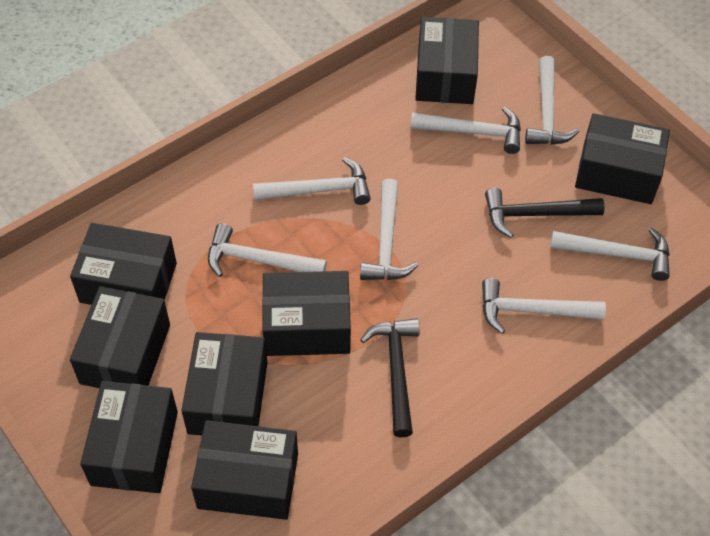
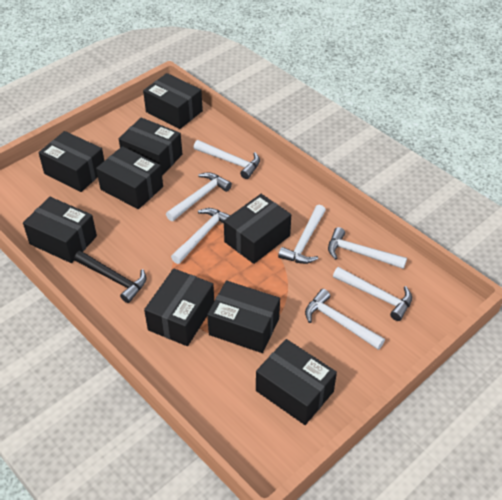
black box: 8 -> 9
black hammer: 2 -> 1

